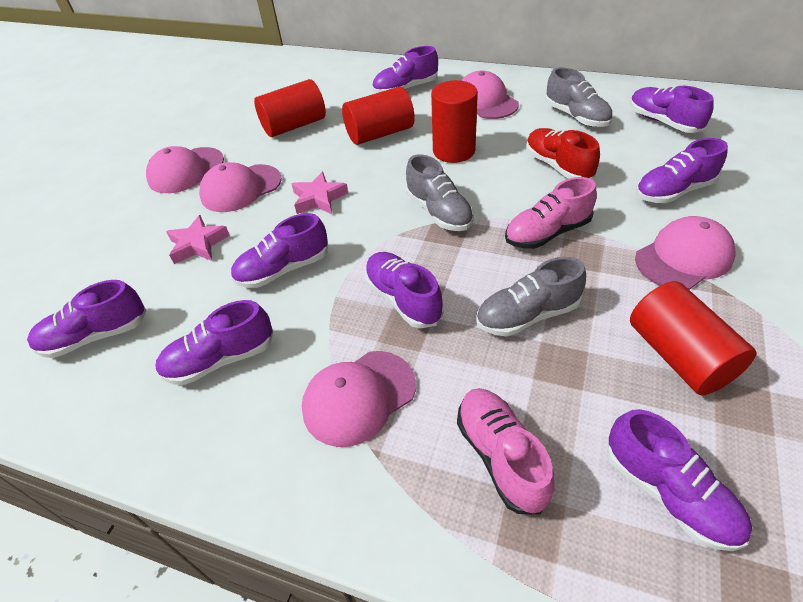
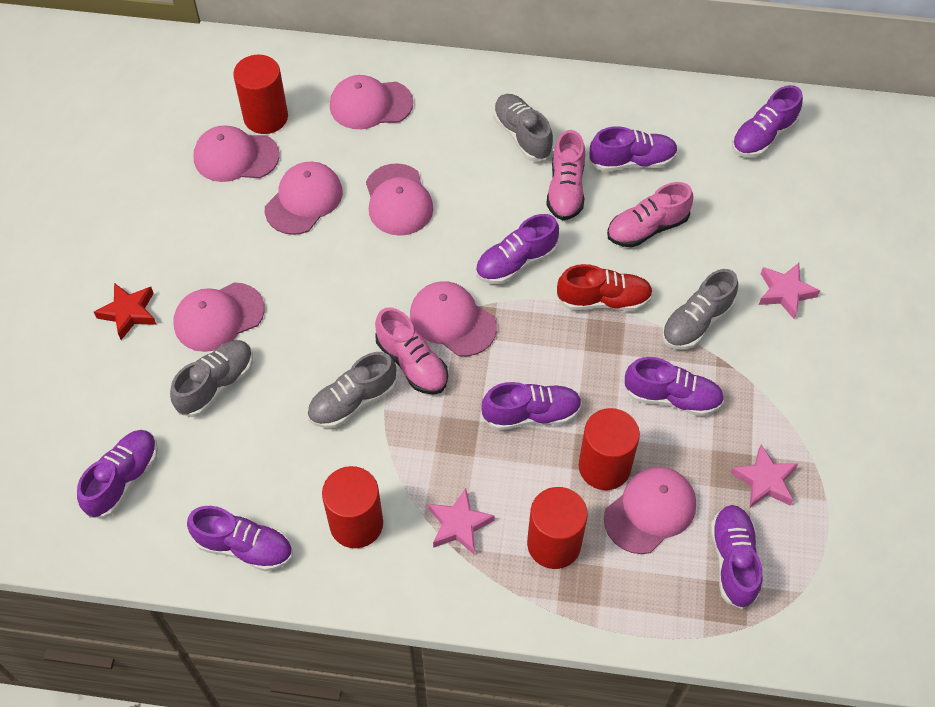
grey shoe: 3 -> 4
pink cap: 5 -> 7
pink shoe: 2 -> 3
pink star: 2 -> 3
red star: 0 -> 1

